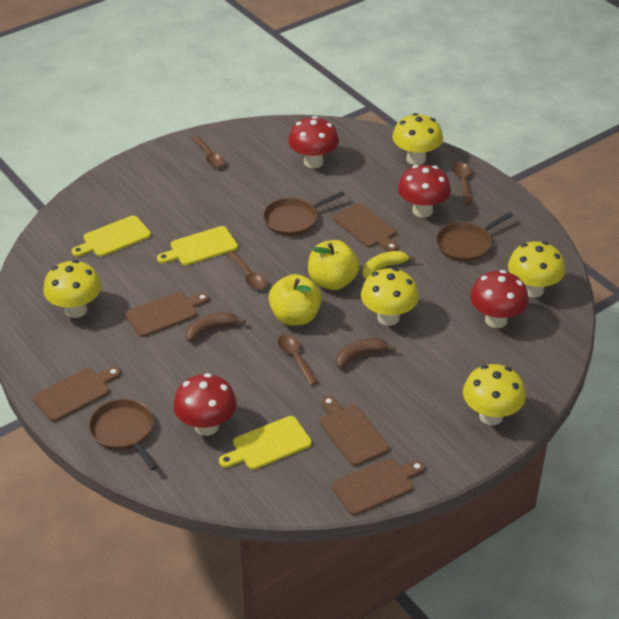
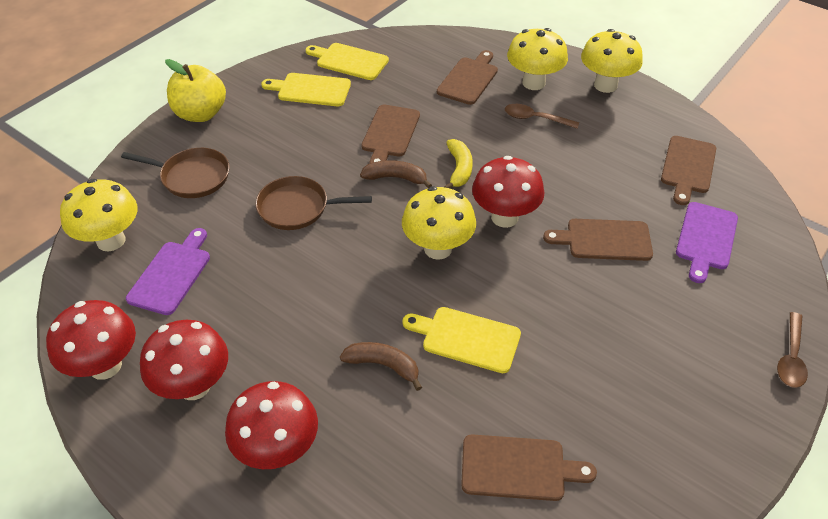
brown pan: 3 -> 2
brown spoon: 4 -> 2
purple cutting board: 0 -> 2
yellow apple: 2 -> 1
yellow mushroom: 5 -> 4

